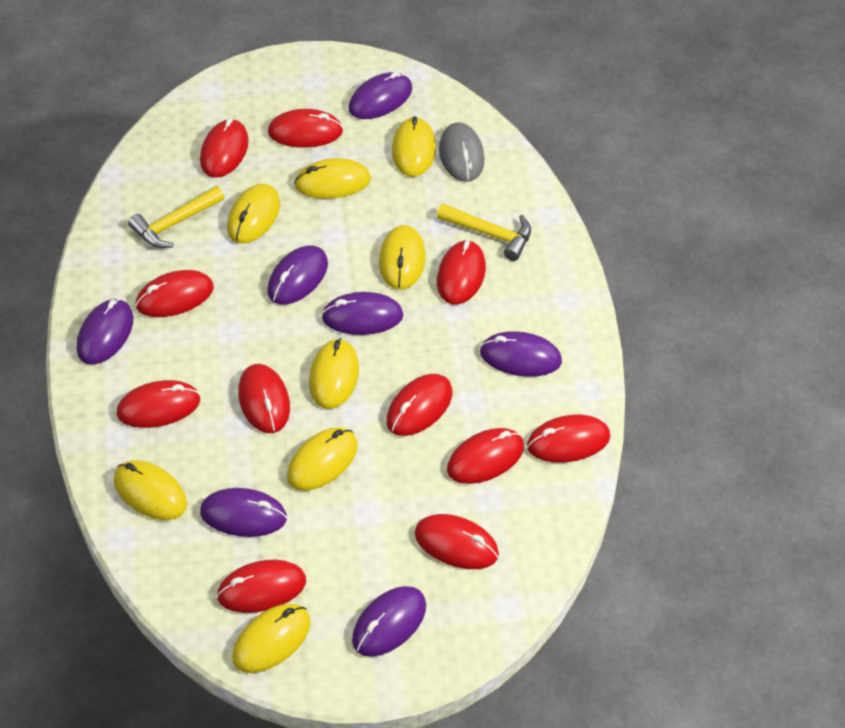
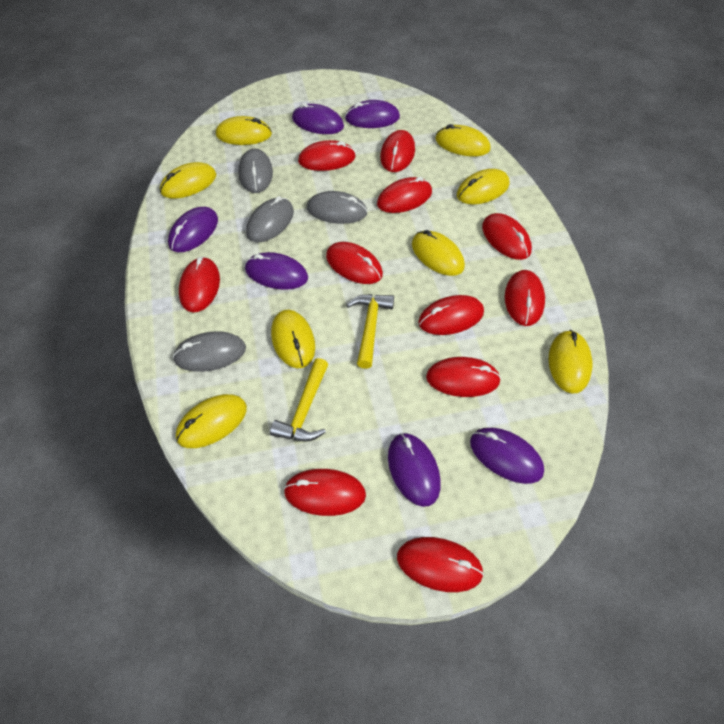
grey mouse: 1 -> 4
purple mouse: 7 -> 6

